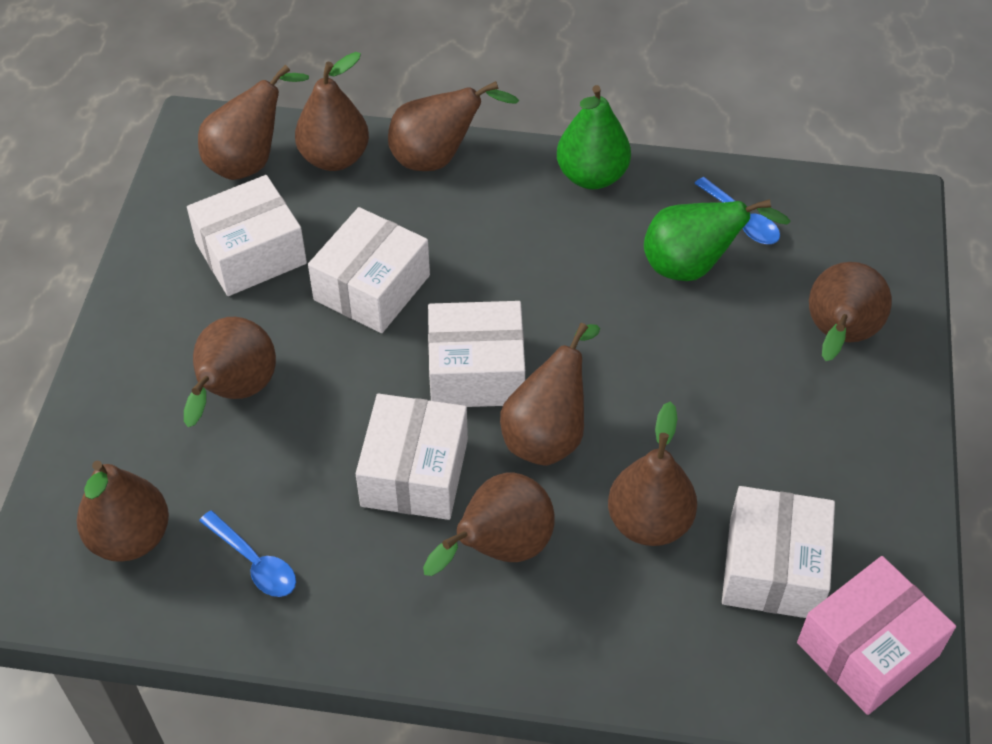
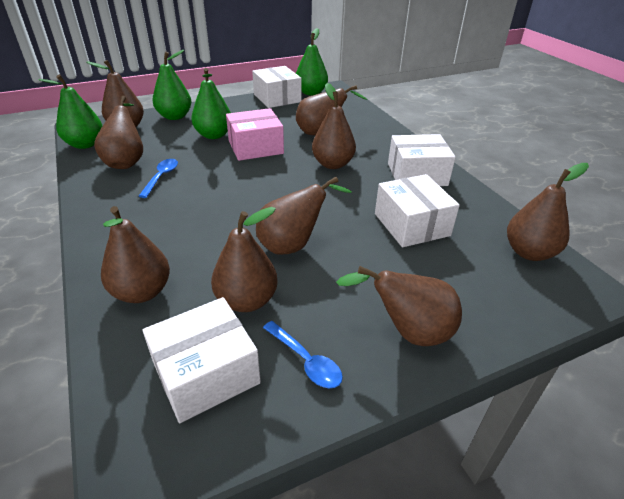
green pear: 2 -> 4
white box: 5 -> 4

